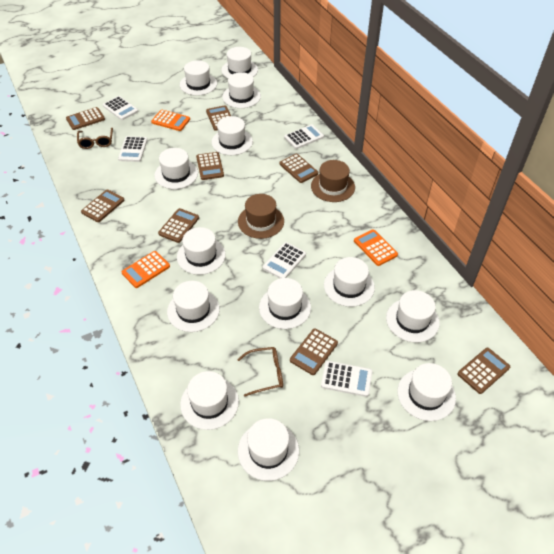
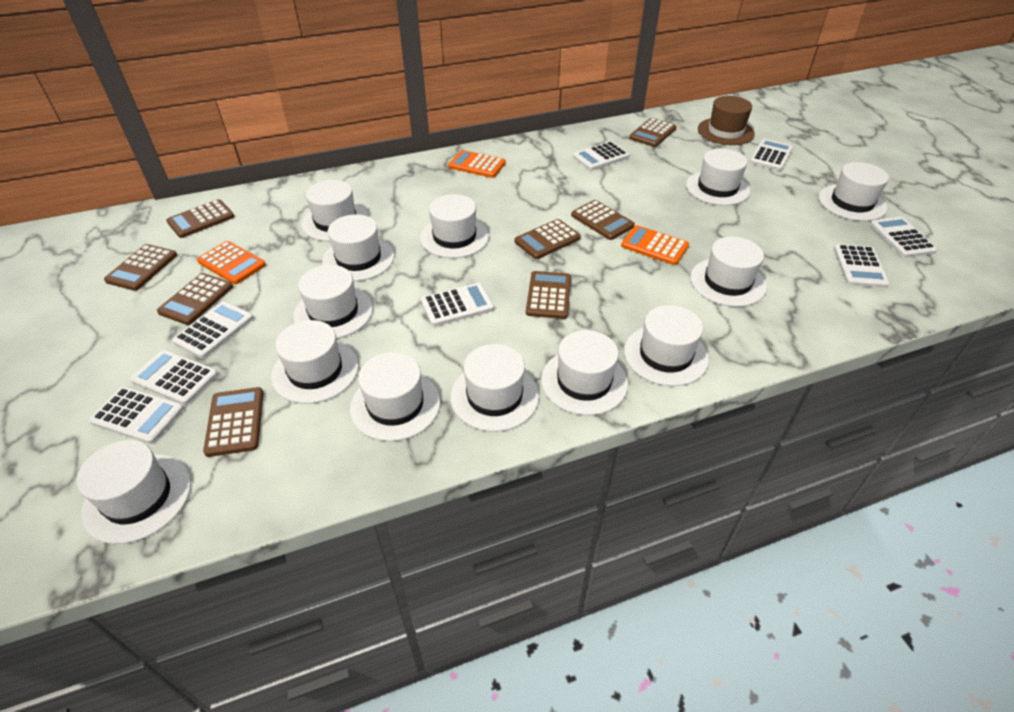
brown glasses: 2 -> 0
brown hat: 2 -> 1
white calculator: 5 -> 8

